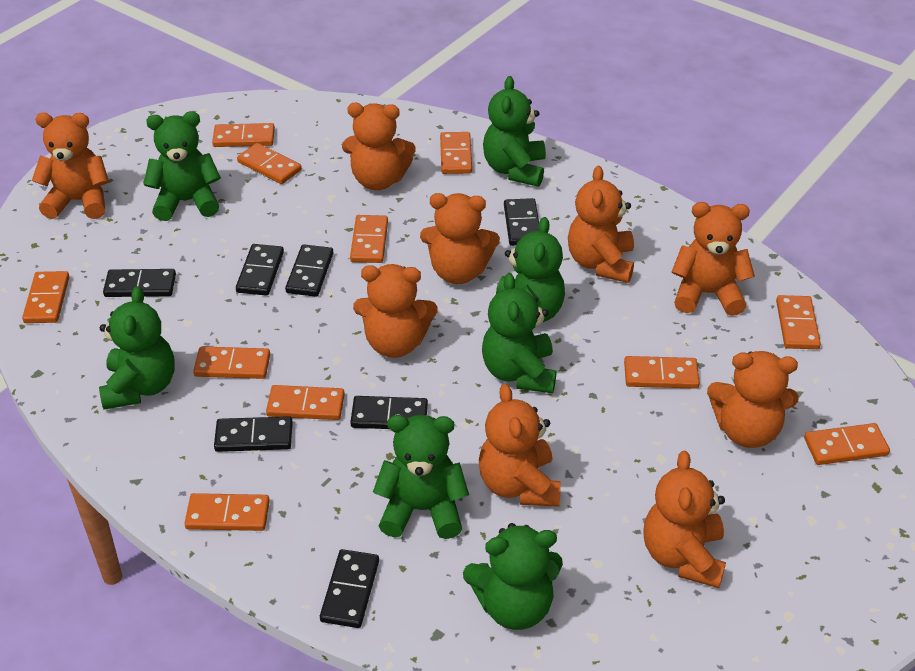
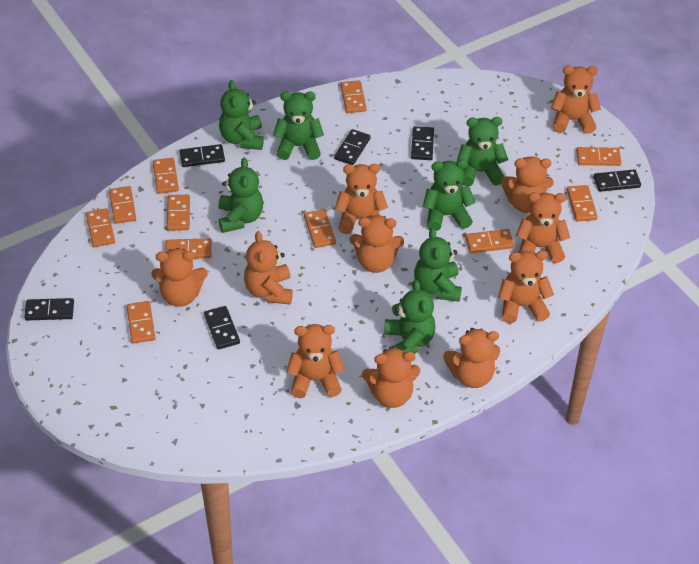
black domino: 7 -> 6
orange teddy bear: 9 -> 11

